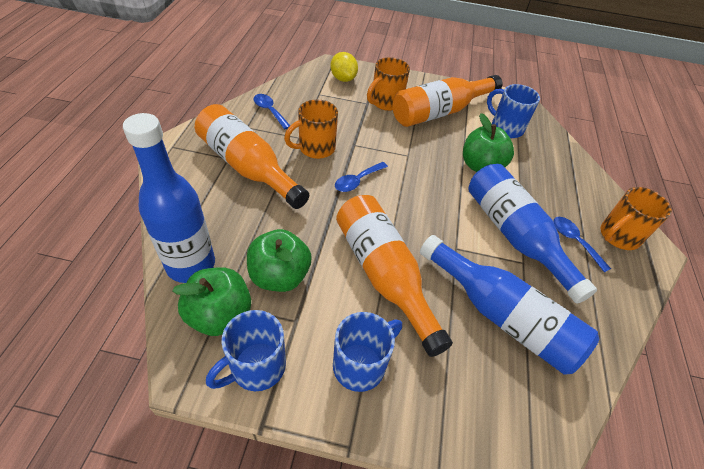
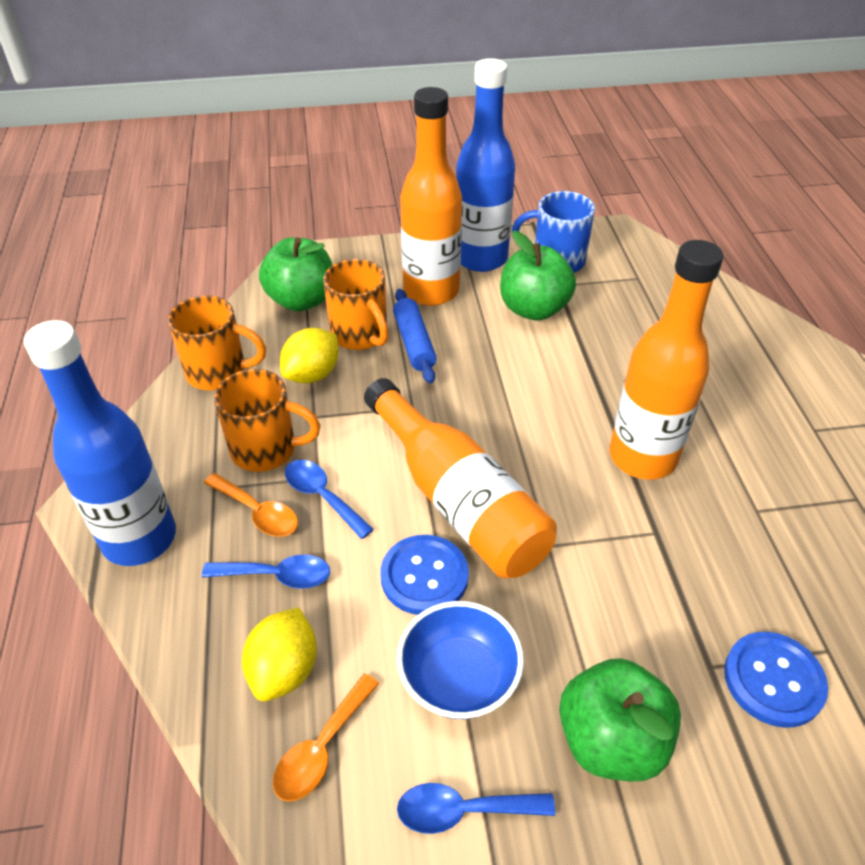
blue bottle: 3 -> 2
blue bowl: 0 -> 1
blue button: 0 -> 2
blue mug: 3 -> 1
blue rolling pin: 0 -> 1
orange spoon: 0 -> 2
yellow lemon: 1 -> 2

